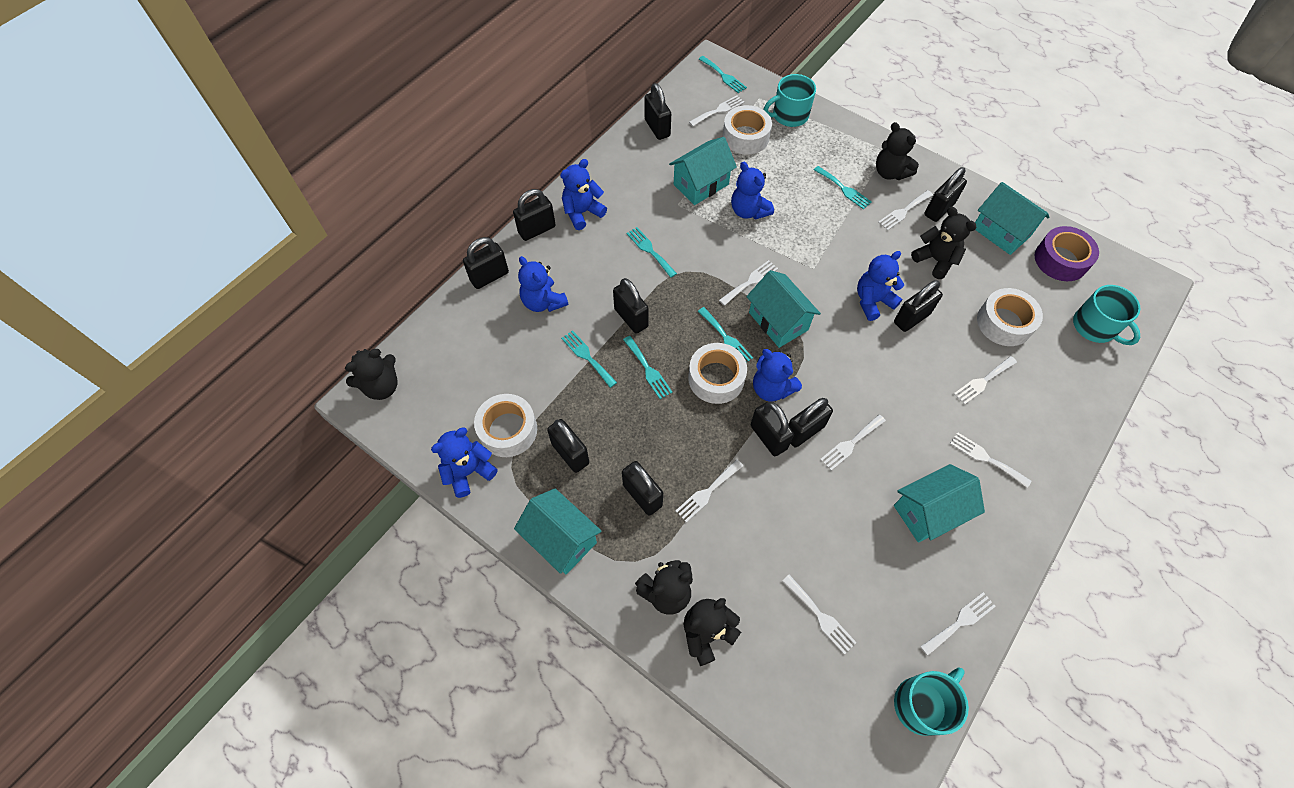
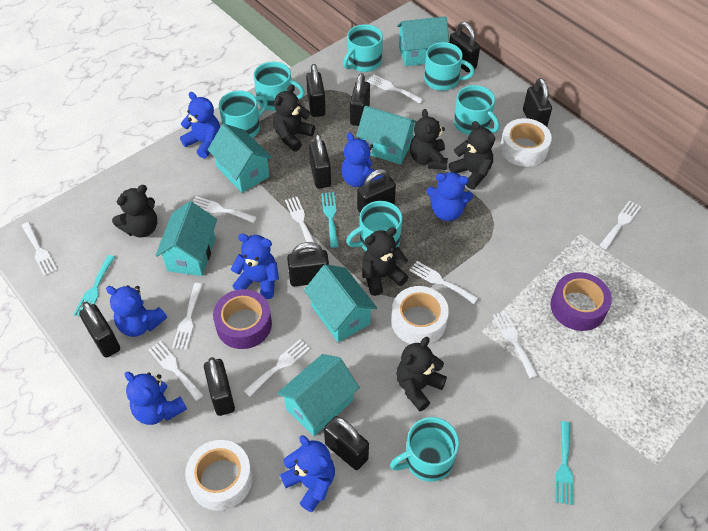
black teddy bear: 5 -> 6
blue teddy bear: 6 -> 7
purple tape: 1 -> 2
turquoise fork: 6 -> 3
turquoise house: 5 -> 6
turquoise mug: 3 -> 7
white fork: 9 -> 10
white tape: 4 -> 3

